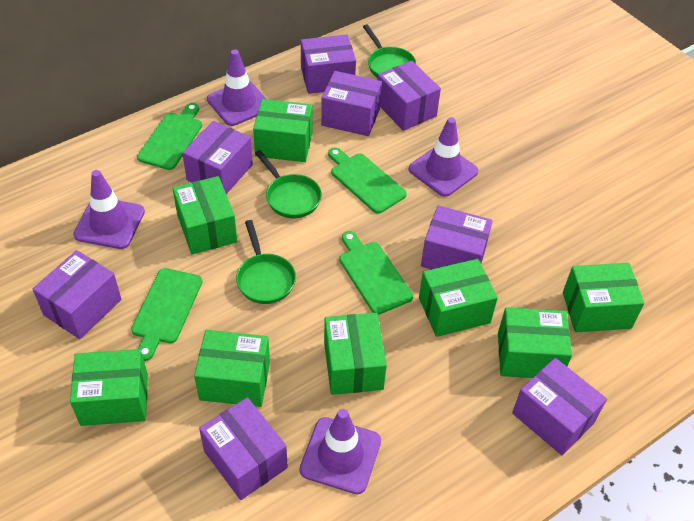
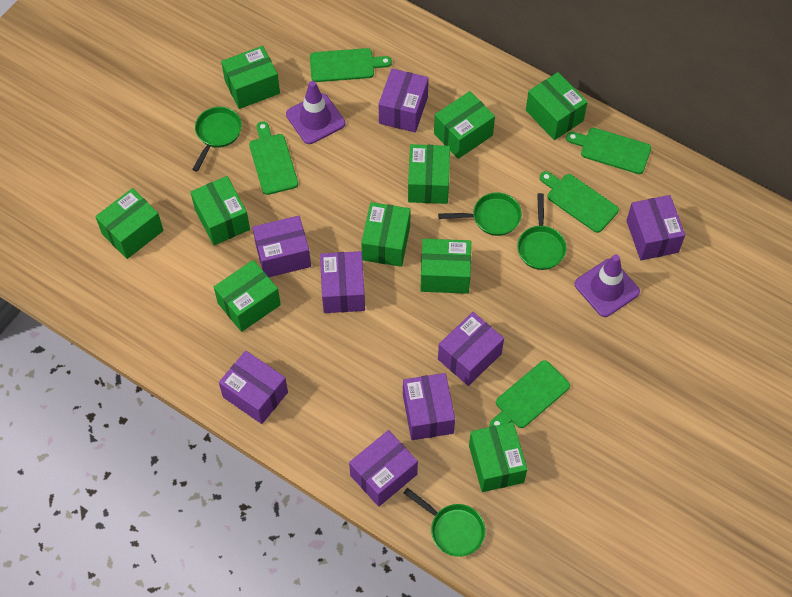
green box: 8 -> 10
green cutting board: 4 -> 5
green pan: 3 -> 4
purple traffic cone: 4 -> 2

